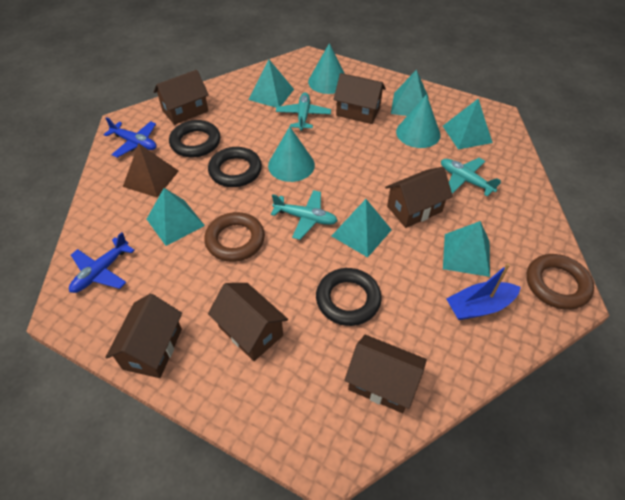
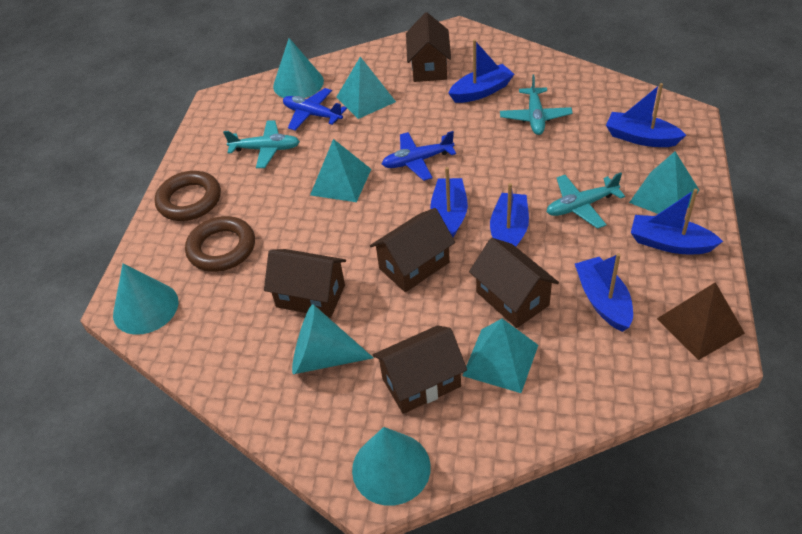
black ring: 3 -> 0
blue boat: 1 -> 6
brown house: 6 -> 5
turquoise cone: 3 -> 4
turquoise pyramid: 6 -> 4

